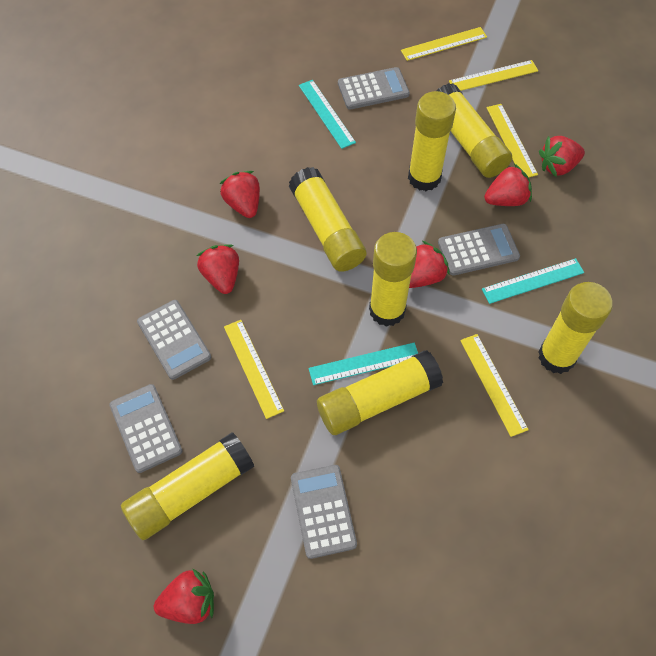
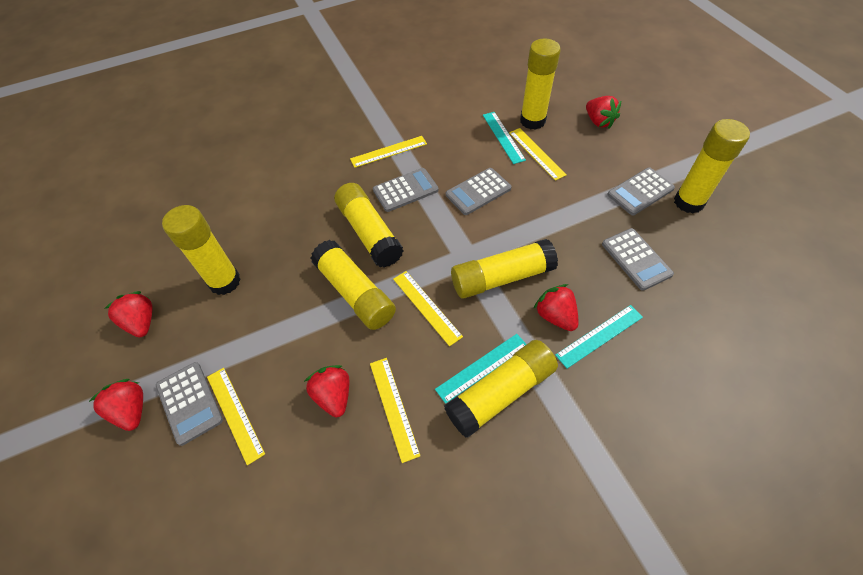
red strawberry: 6 -> 5

